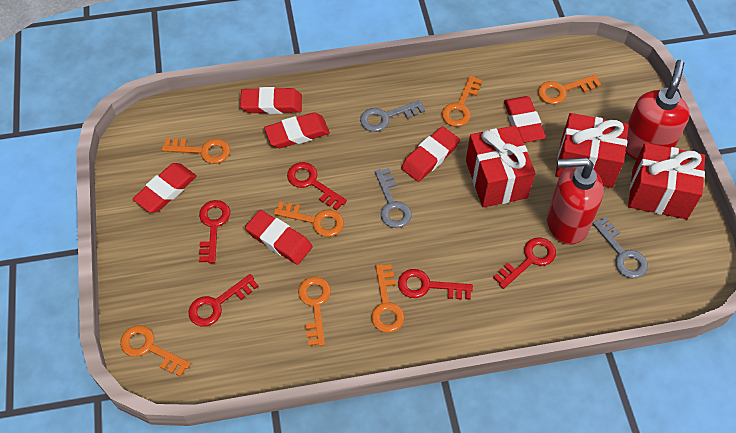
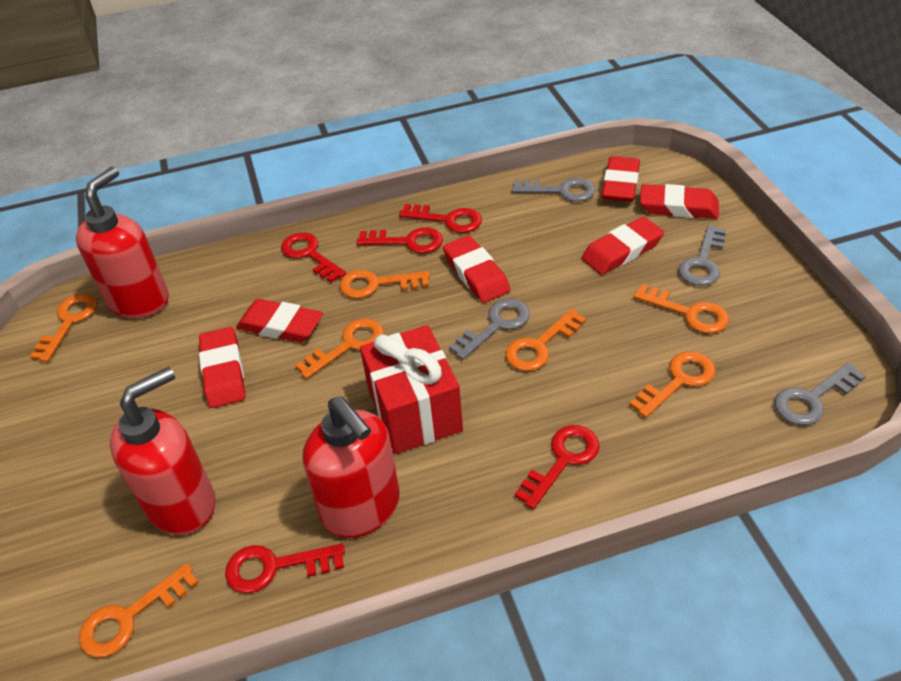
grey key: 3 -> 4
red gift: 3 -> 1
red soap dispenser: 2 -> 3

